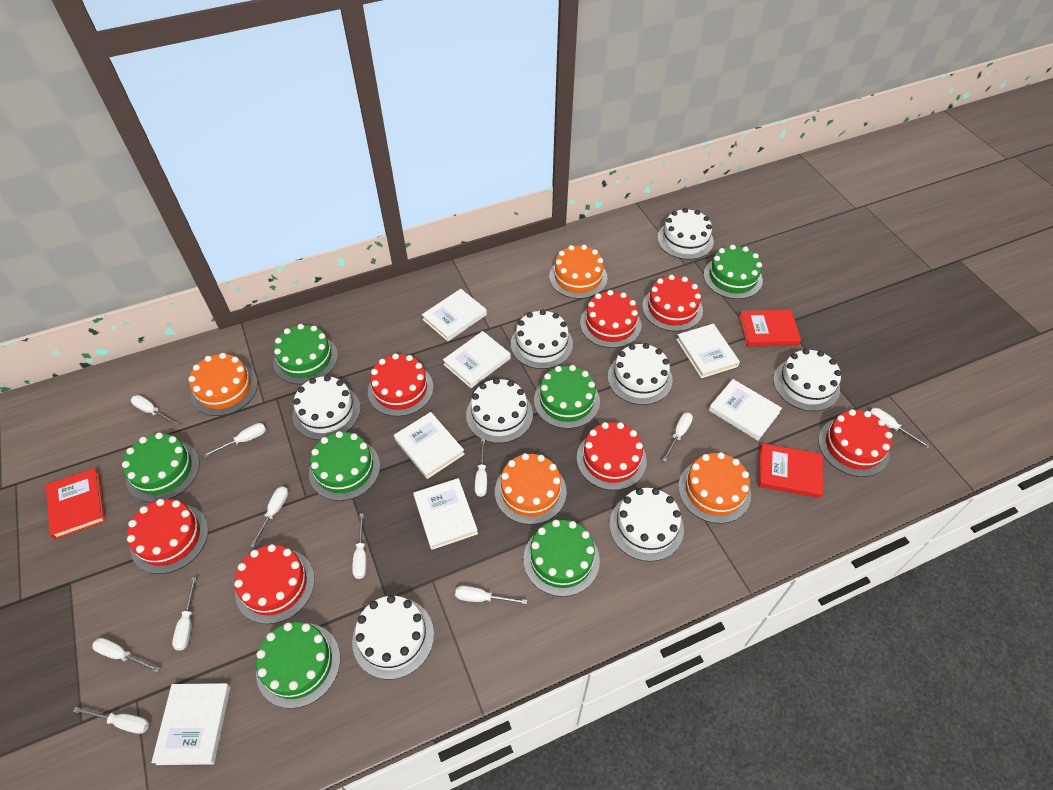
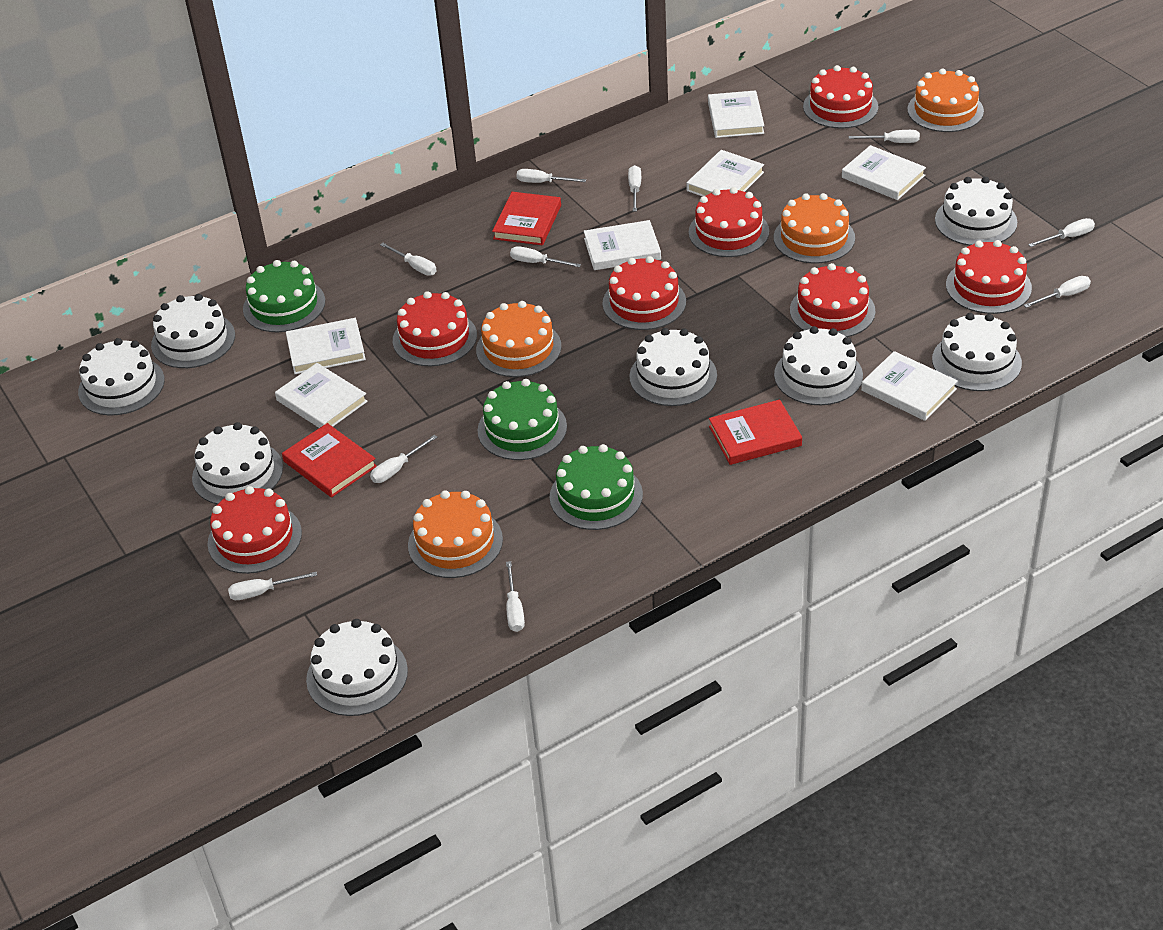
green cake: 7 -> 3
white screwdriver: 11 -> 10

